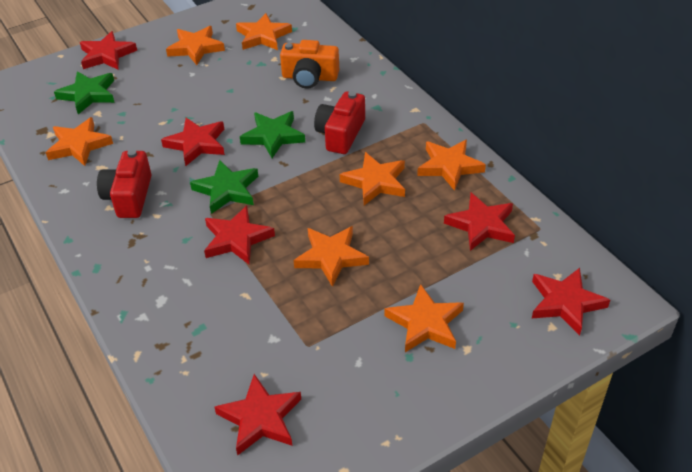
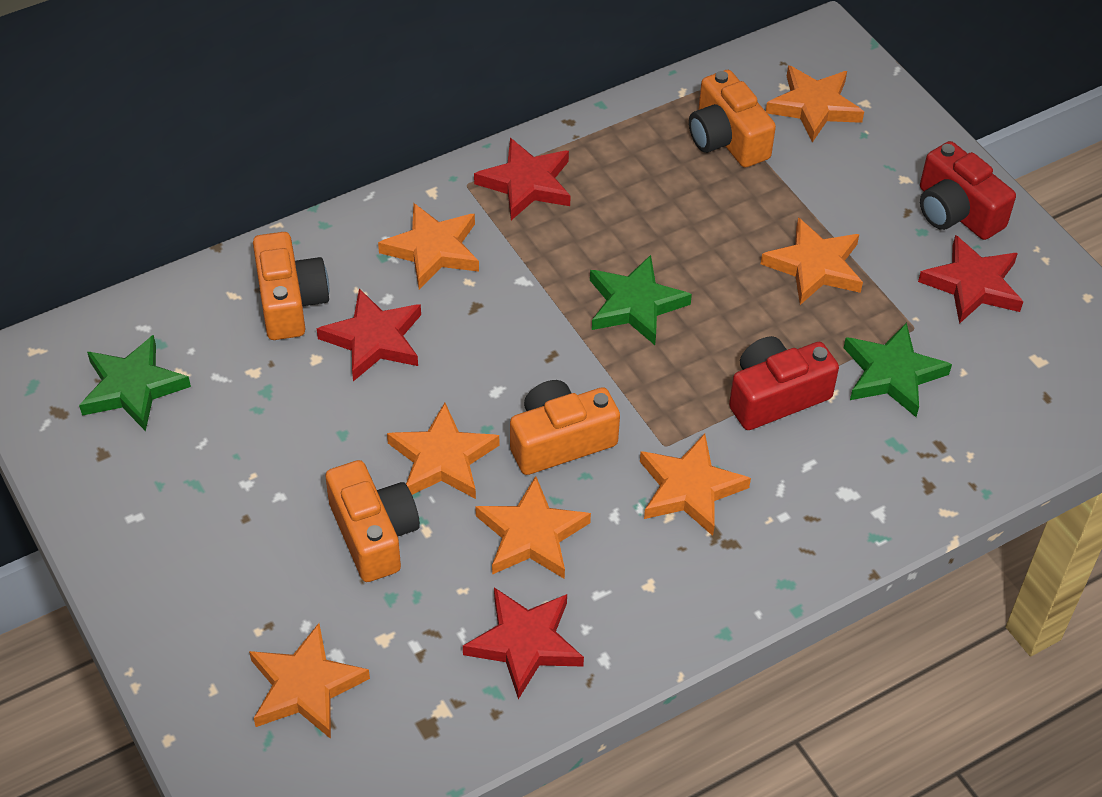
orange camera: 1 -> 4
red star: 6 -> 4

